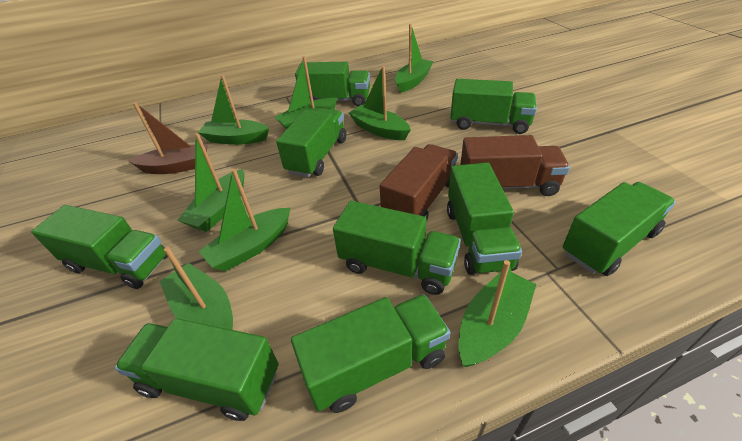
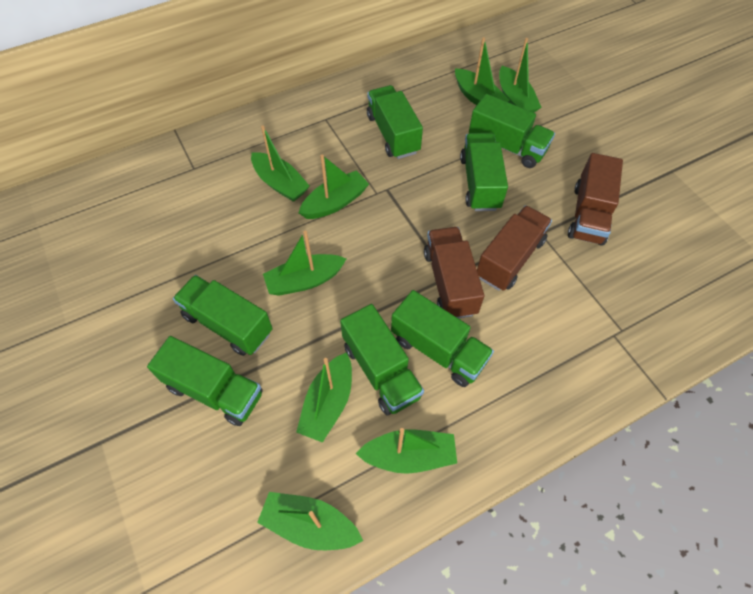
brown boat: 1 -> 0
brown truck: 2 -> 3
green truck: 9 -> 7

